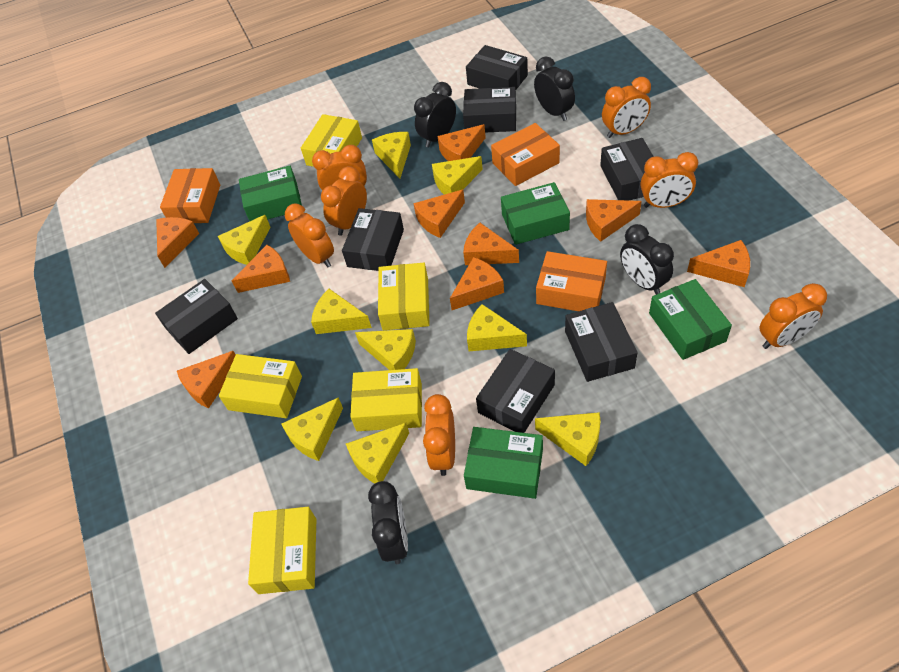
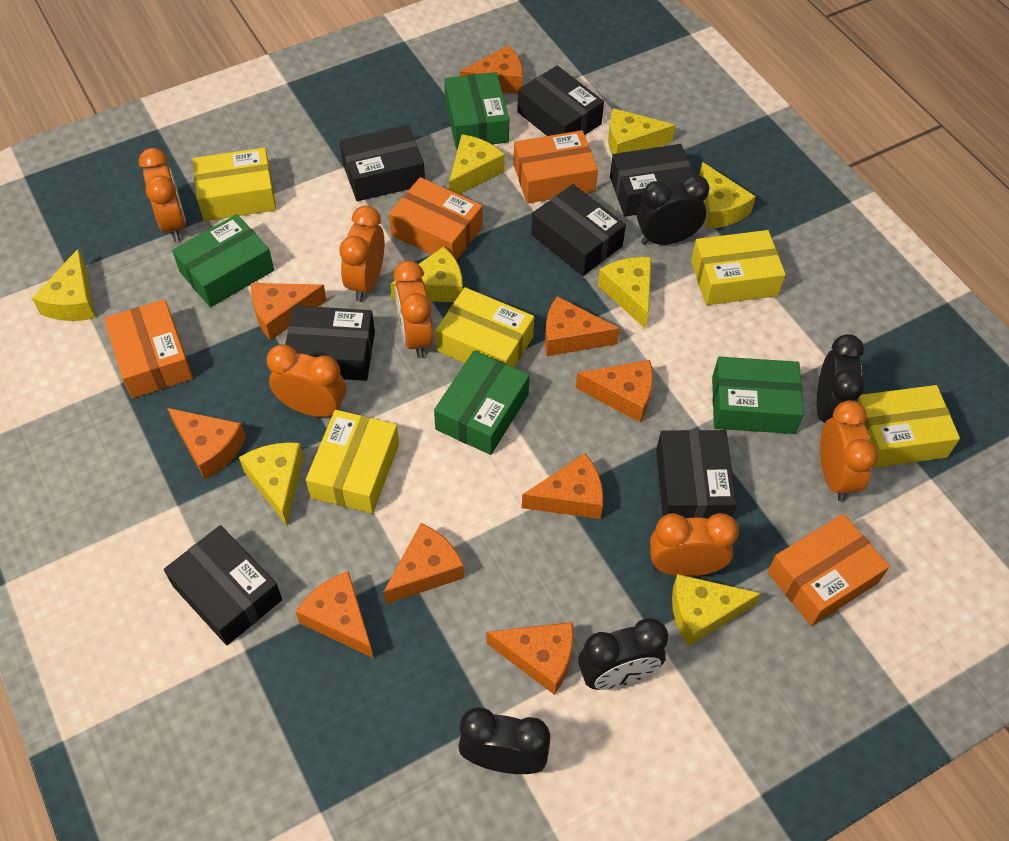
orange box: 3 -> 4
orange clock: 7 -> 6
yellow cheese: 9 -> 8

